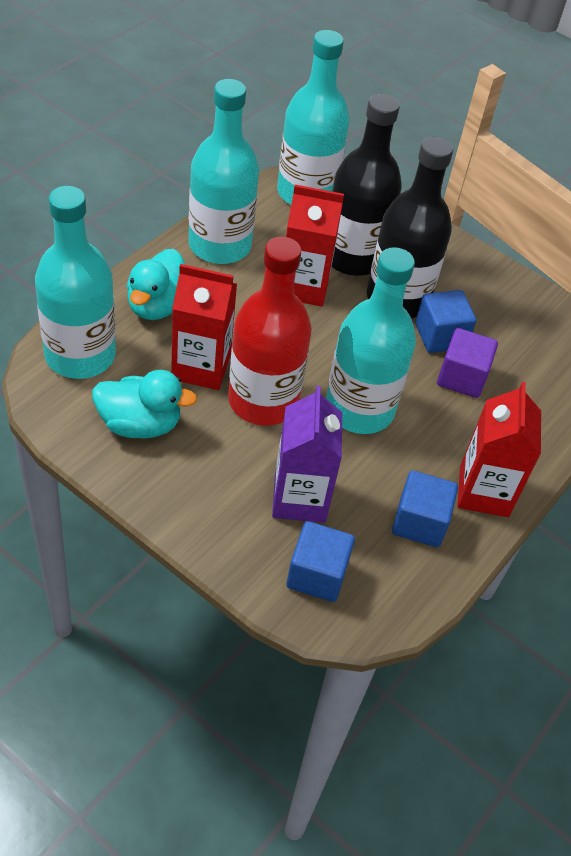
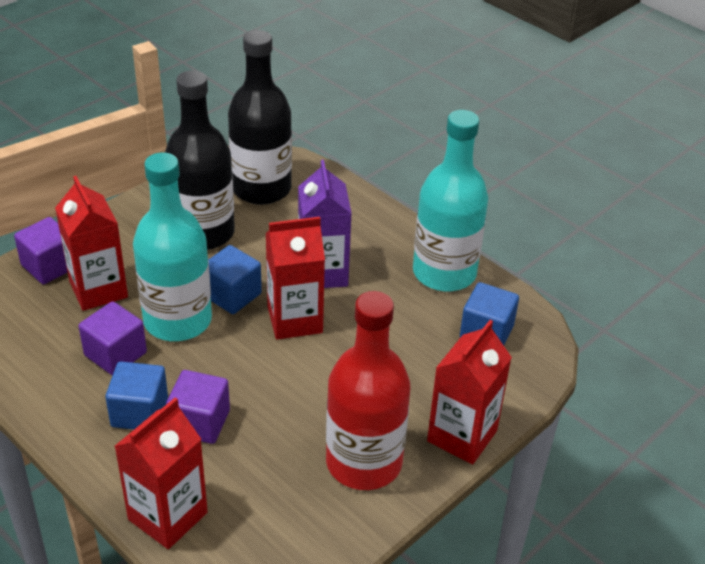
purple cube: 1 -> 3
red carton: 3 -> 4
turquoise bottle: 4 -> 2
turquoise duck: 2 -> 0

